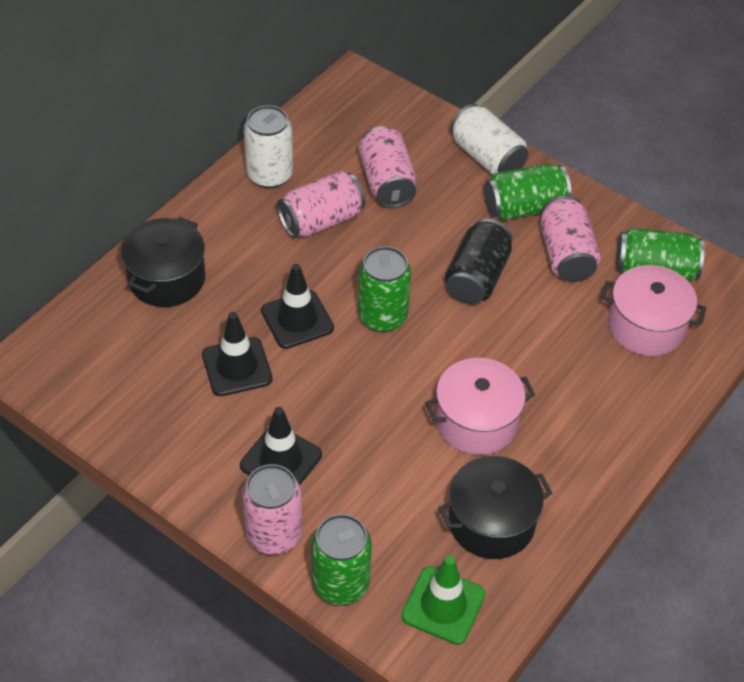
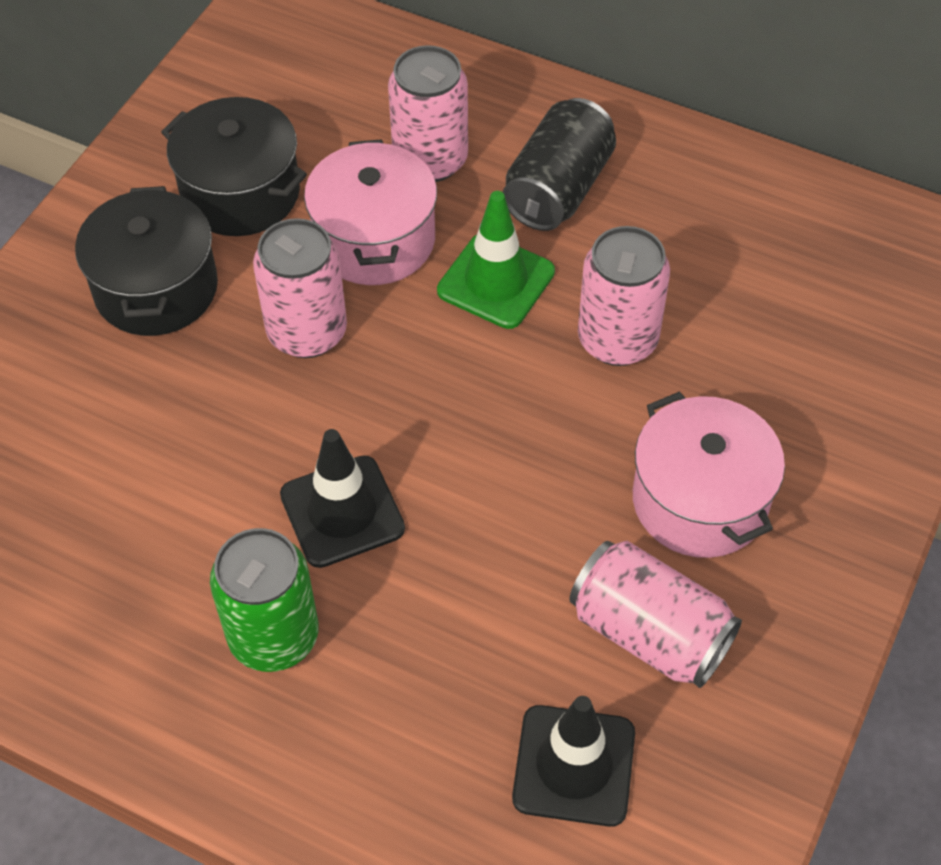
black traffic cone: 3 -> 2
green can: 4 -> 1
white can: 2 -> 0

